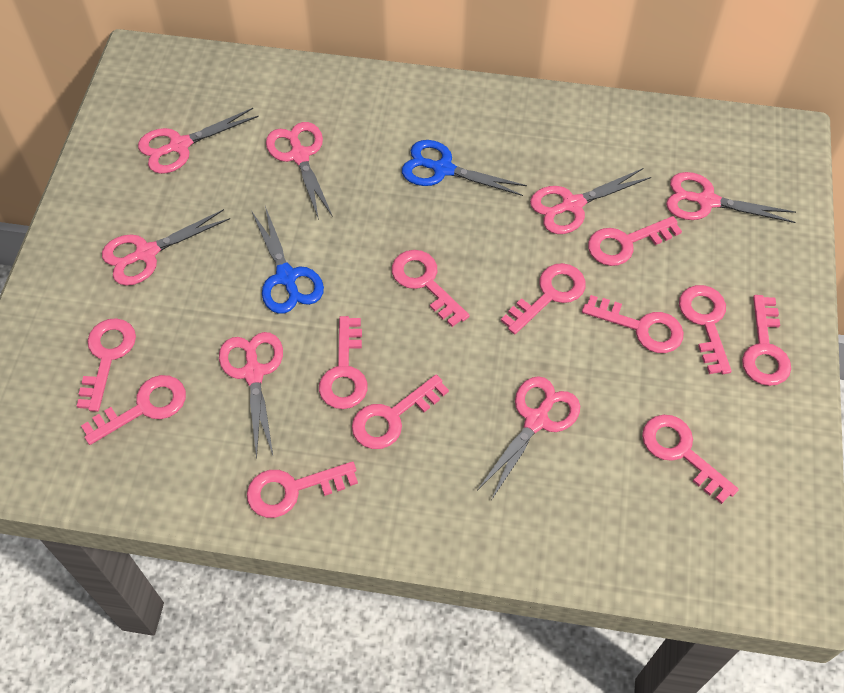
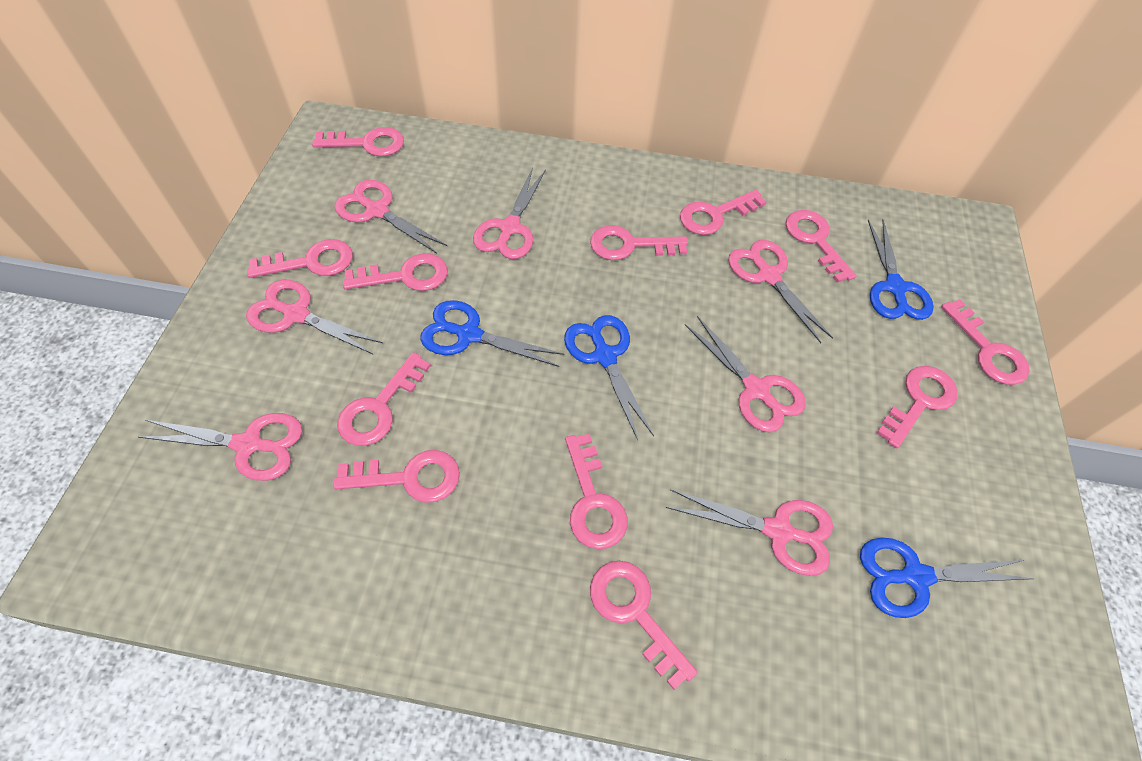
blue scissors: 2 -> 4

